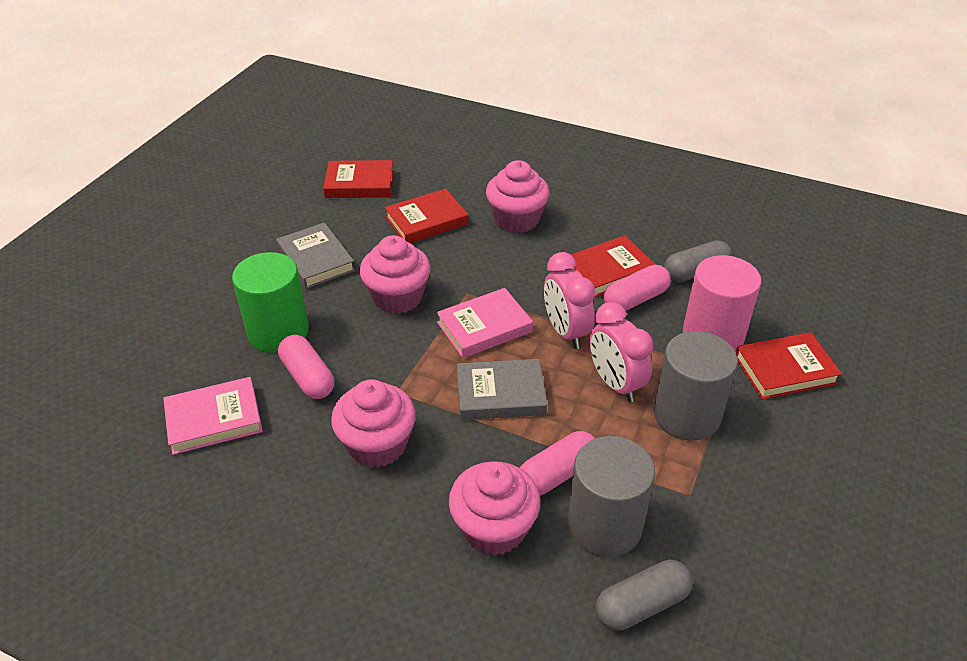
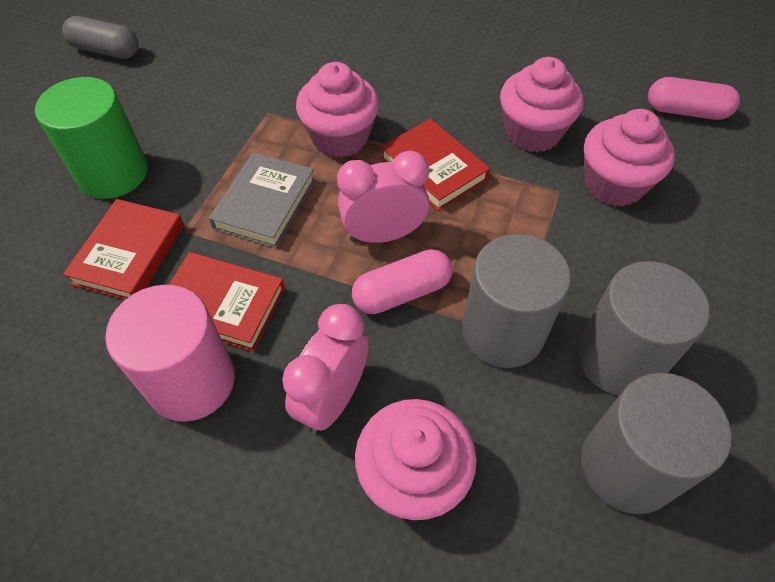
grey book: 2 -> 1
grey capsule: 2 -> 1
grey cylinder: 2 -> 3
pink book: 2 -> 0
pink capsule: 3 -> 2
red book: 4 -> 3

